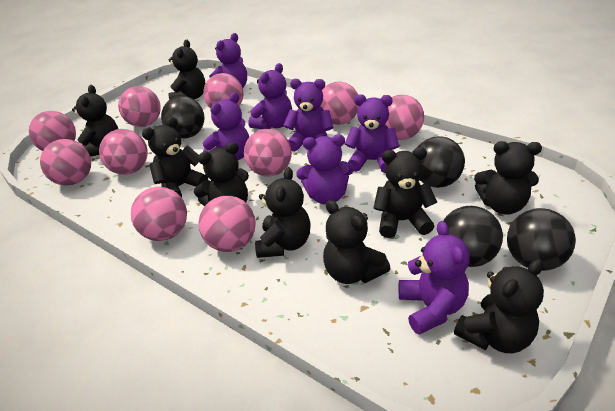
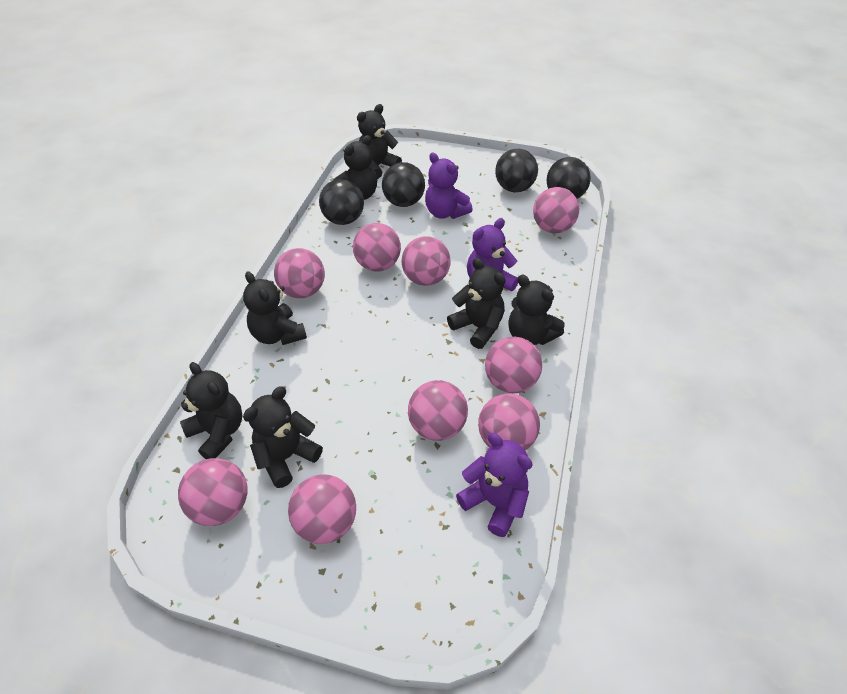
black teddy bear: 9 -> 7
pink ball: 10 -> 9
purple teddy bear: 7 -> 3

